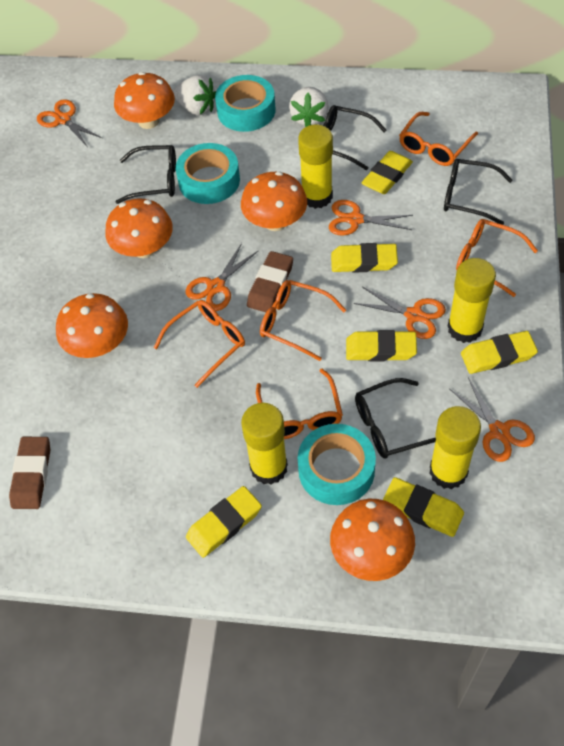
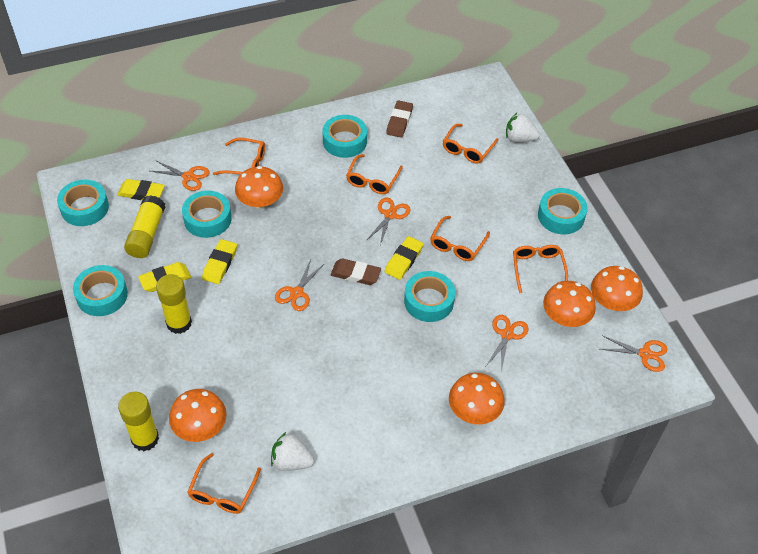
black glasses: 4 -> 0
orange glasses: 5 -> 6
turquoise tape: 3 -> 6
yellow eraser: 6 -> 4
yellow glue stick: 4 -> 3

